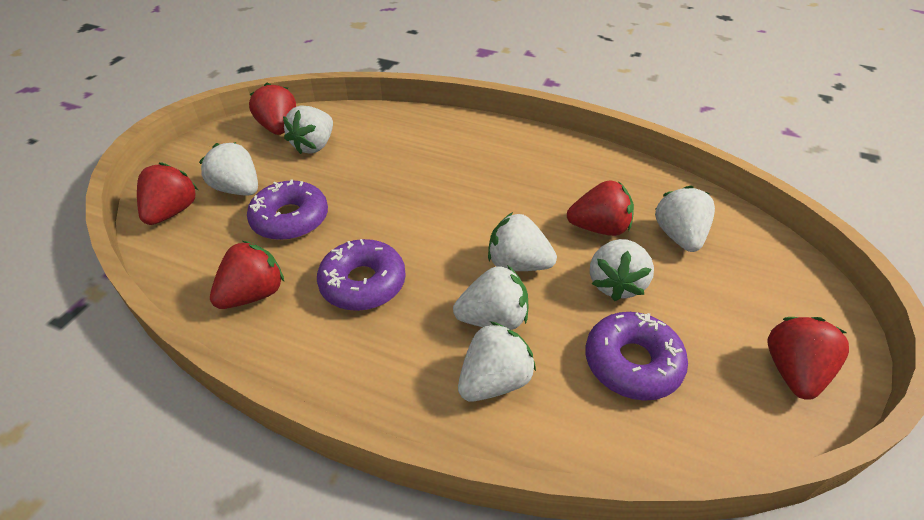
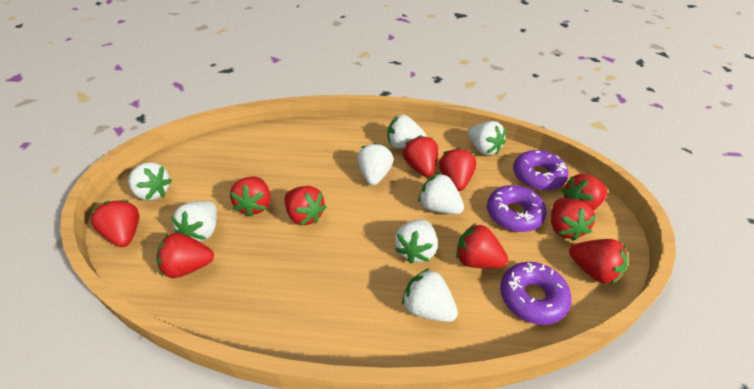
red strawberry: 5 -> 10
white strawberry: 7 -> 8

